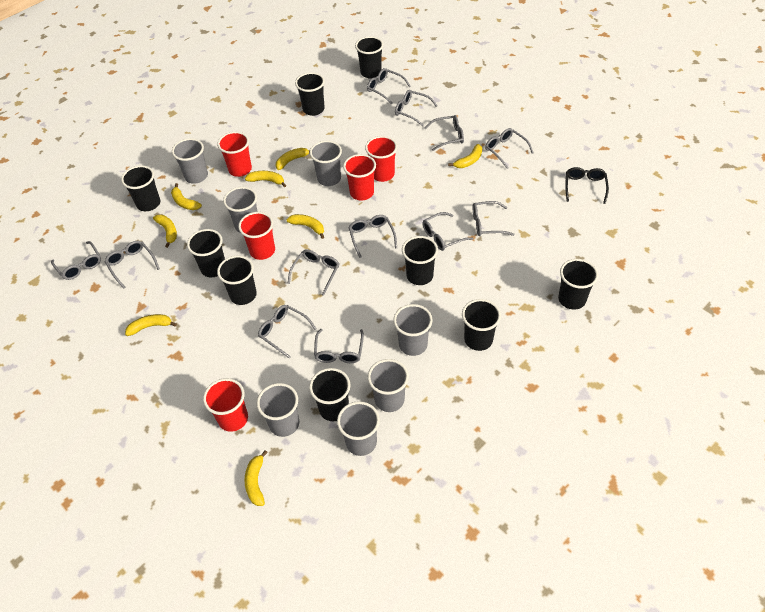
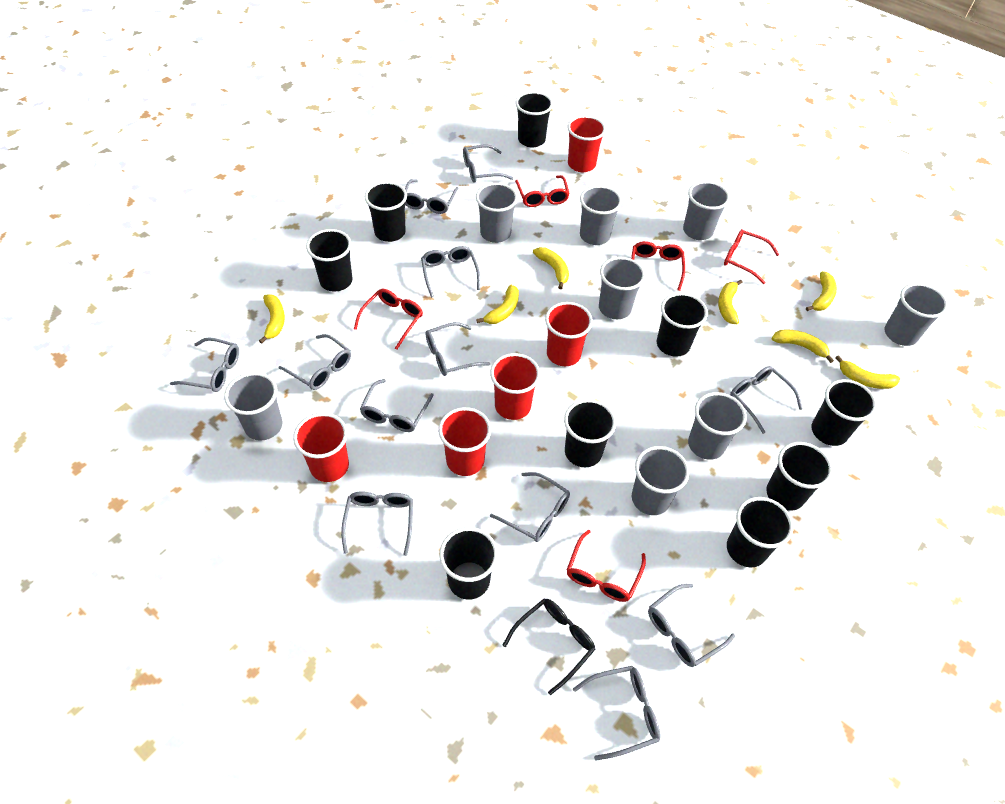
grey cup: 7 -> 8
red glasses: 0 -> 5
yellow banana: 8 -> 7

